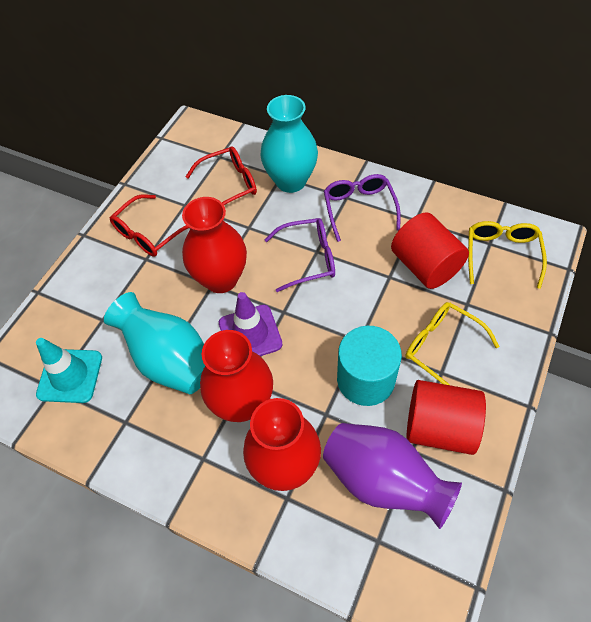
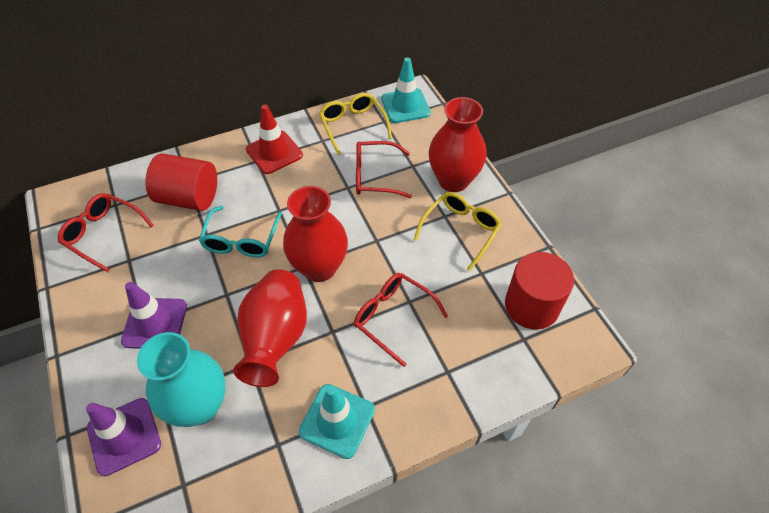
purple glasses: 2 -> 0
purple traffic cone: 1 -> 2
purple vase: 1 -> 0
red glasses: 2 -> 3
red traffic cone: 0 -> 1
turquoise cylinder: 1 -> 0
turquoise glasses: 0 -> 1
turquoise traffic cone: 1 -> 2
turquoise vase: 2 -> 1

